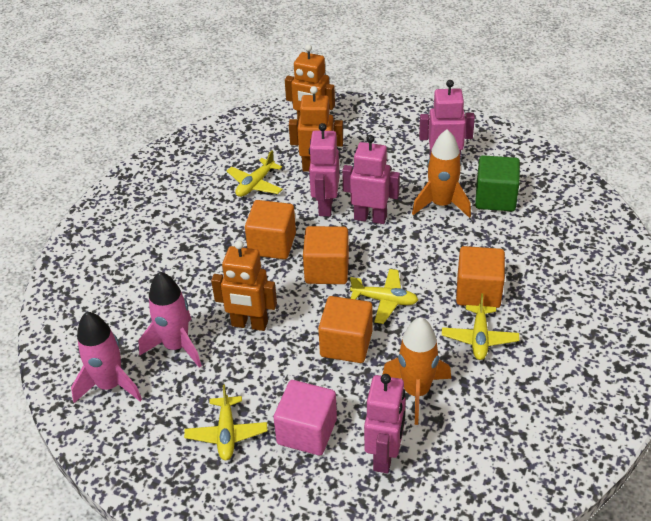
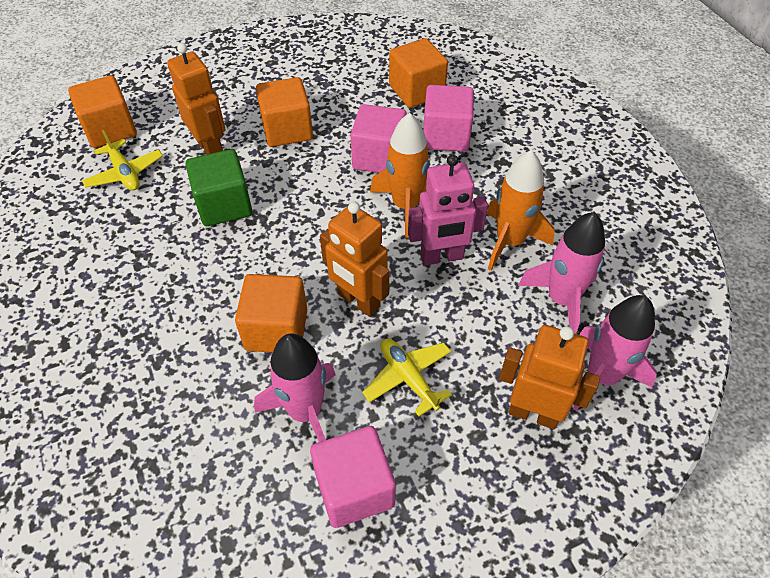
pink cube: 1 -> 3
pink robot: 4 -> 1
pink rocket: 2 -> 3
yellow plane: 4 -> 2

